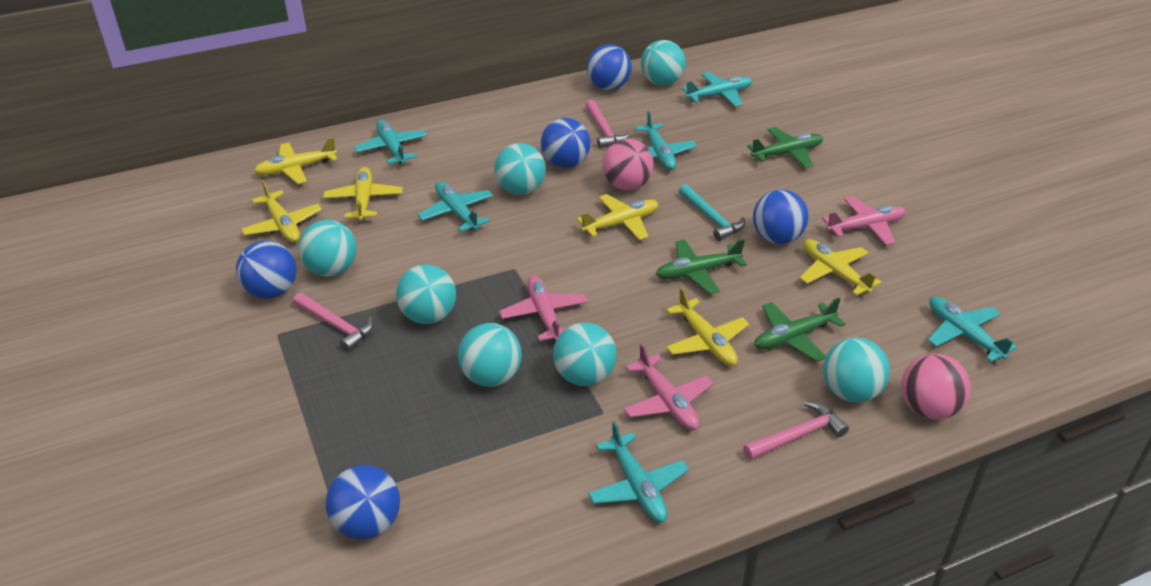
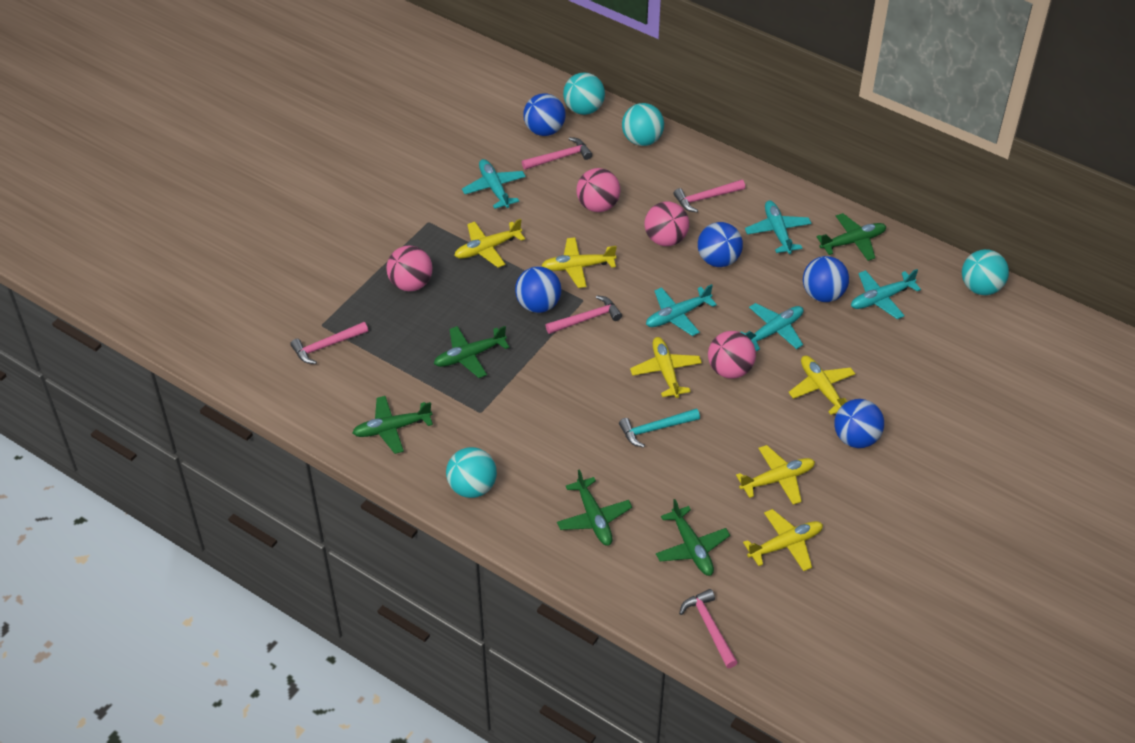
green plane: 3 -> 5
pink ball: 2 -> 4
pink hammer: 3 -> 5
pink plane: 3 -> 0
turquoise ball: 7 -> 4
turquoise plane: 6 -> 5

